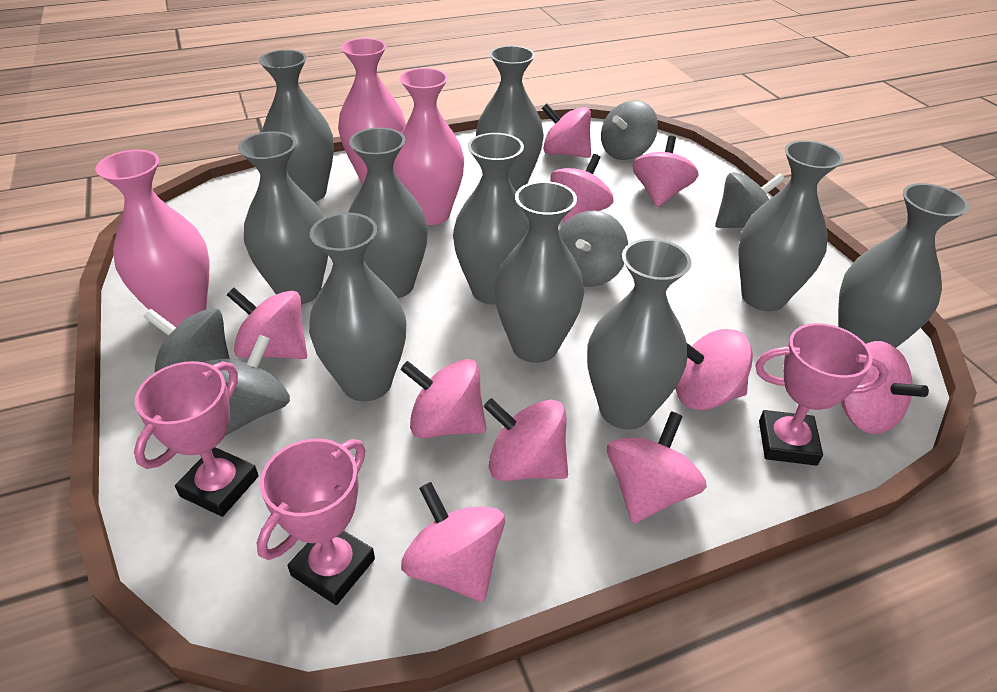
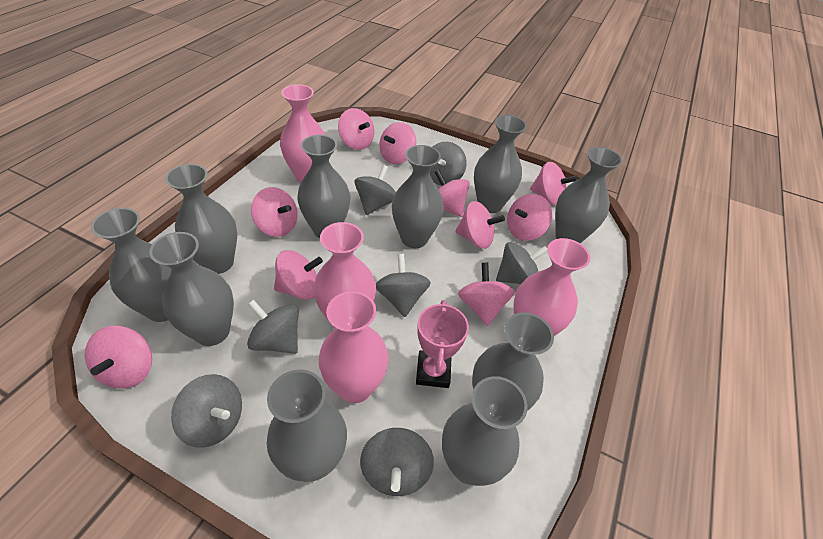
grey spinning top: 5 -> 7
pink trophy: 3 -> 1
pink vase: 3 -> 4

